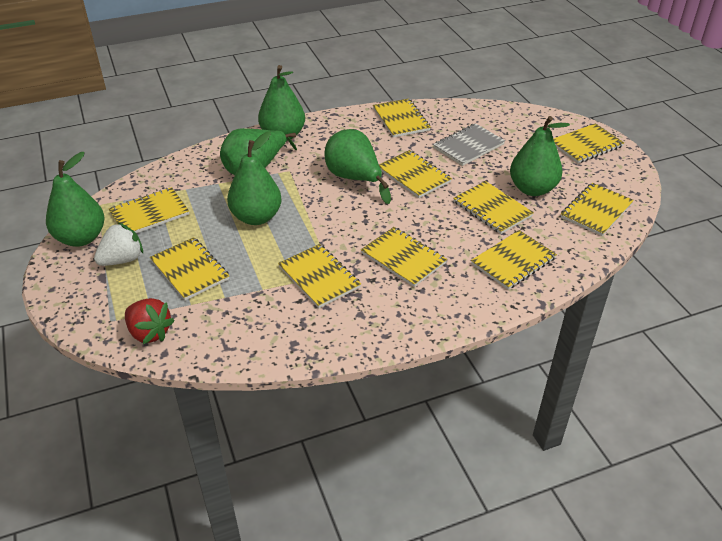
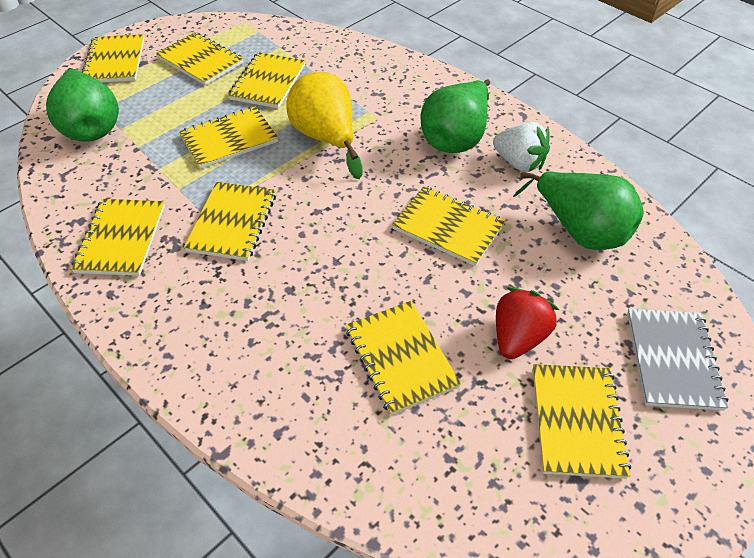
green pear: 6 -> 3
yellow notebook: 10 -> 9
yellow pear: 0 -> 1

